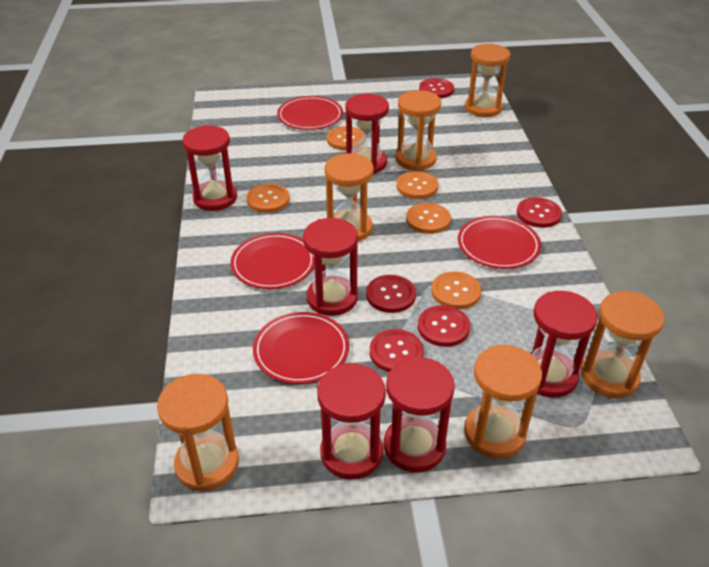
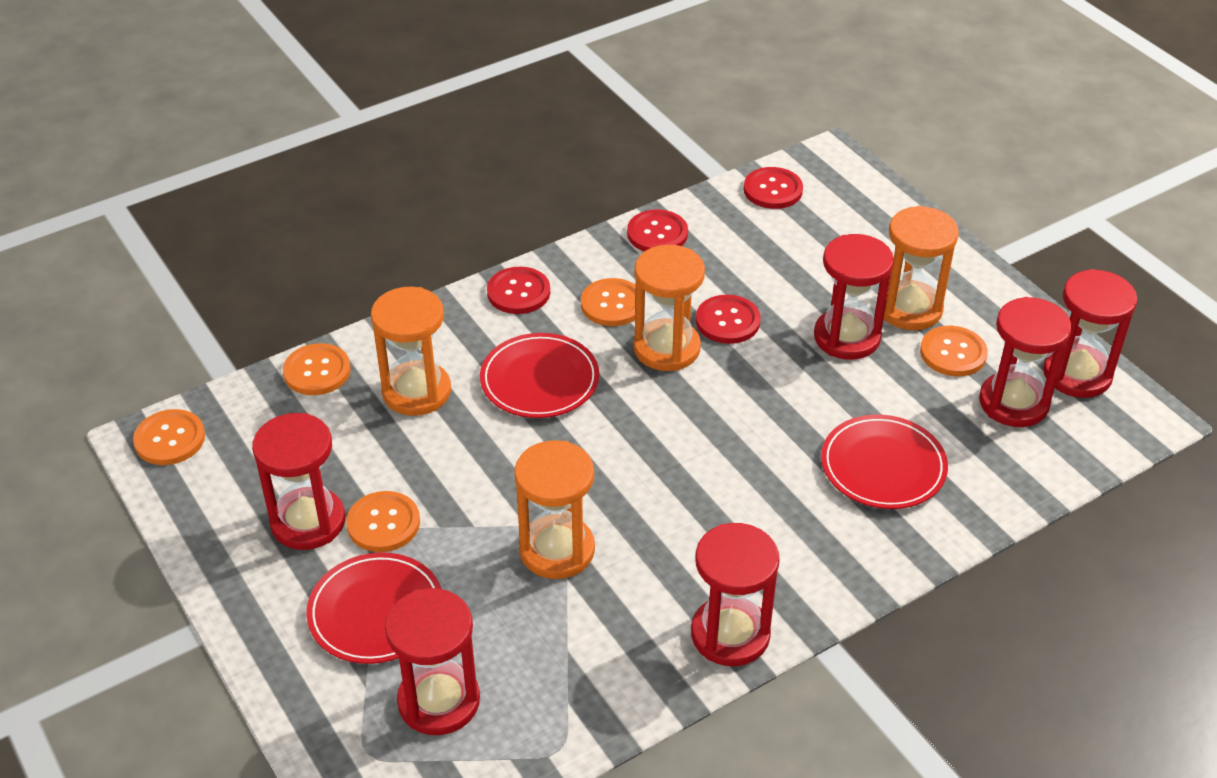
orange hourglass: 6 -> 4
red button: 5 -> 4
red plate: 4 -> 3

